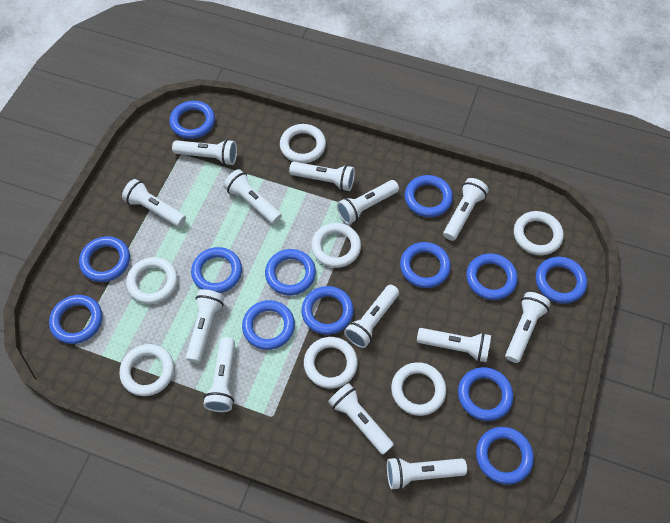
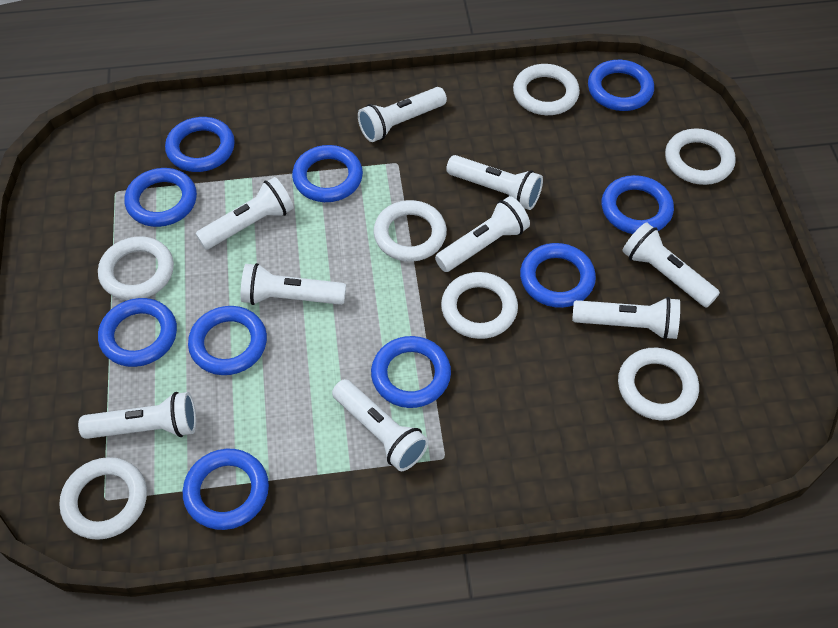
blue ring: 13 -> 10
white flashlight: 13 -> 9

